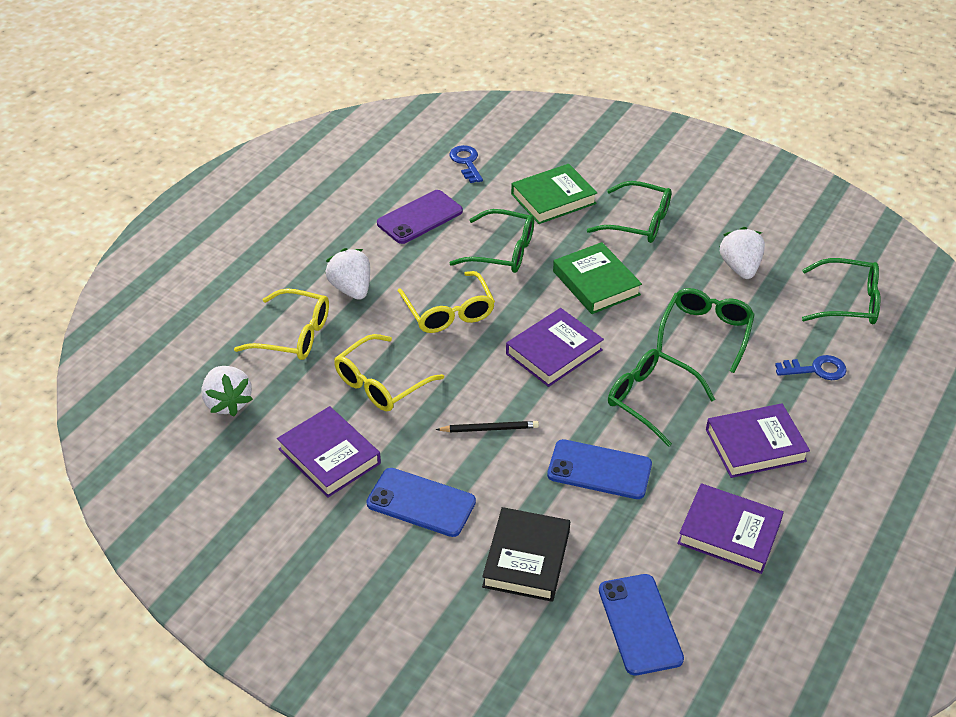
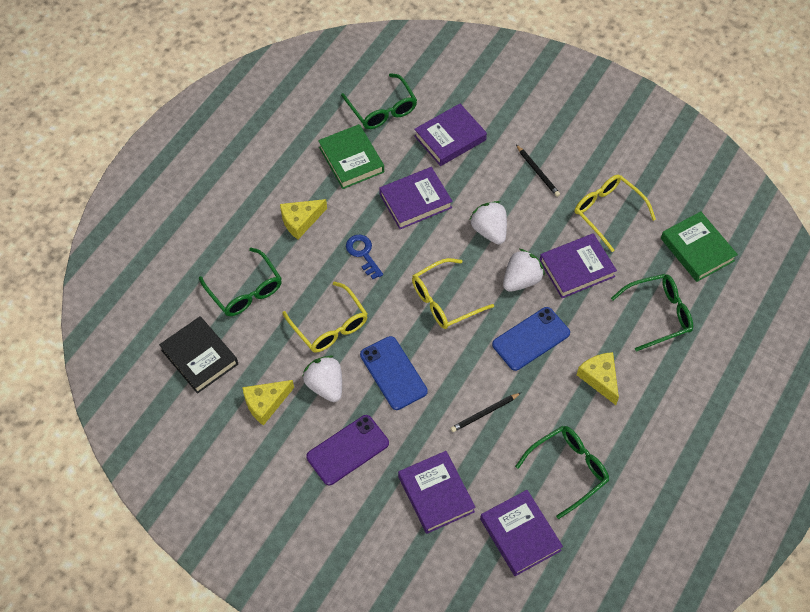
black pencil: 1 -> 2
blue key: 2 -> 1
blue phone: 3 -> 2
green glasses: 5 -> 4
purple book: 4 -> 5
yellow cheese: 0 -> 3

